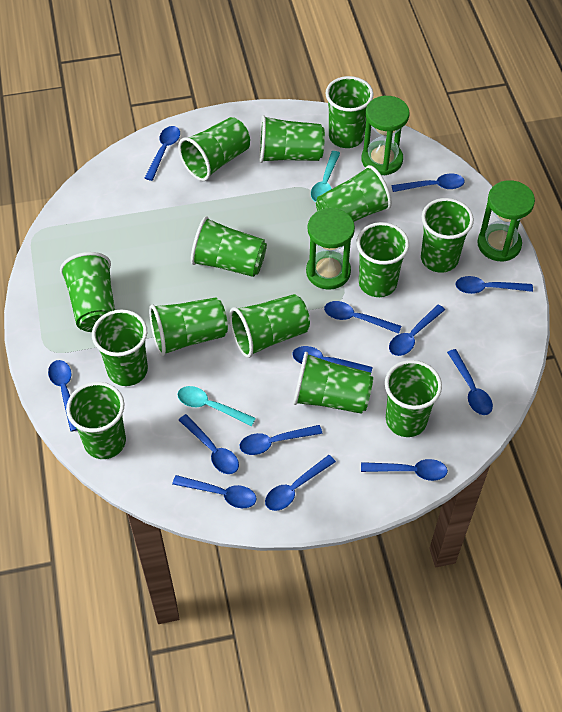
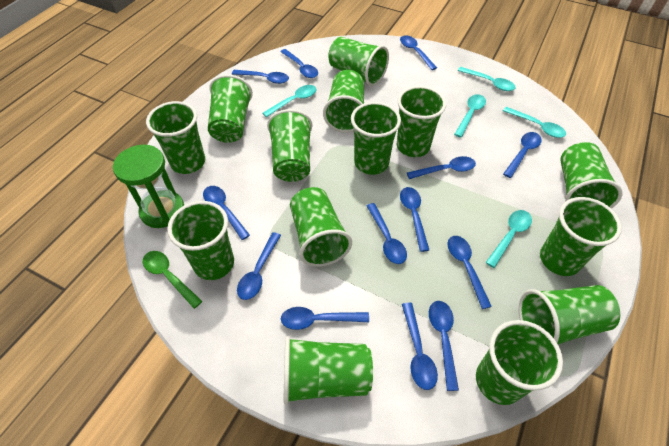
green hourglass: 3 -> 1
green spoon: 0 -> 1
turquoise spoon: 2 -> 5

